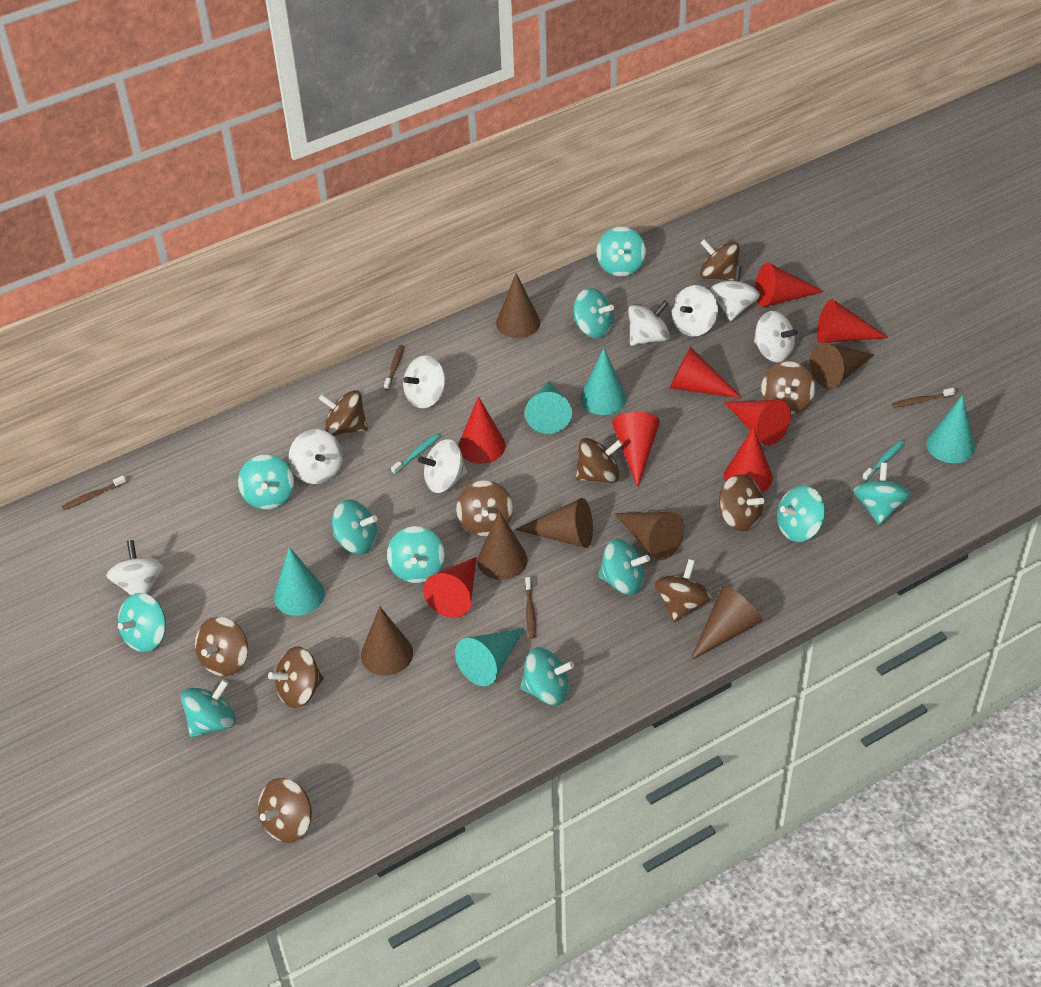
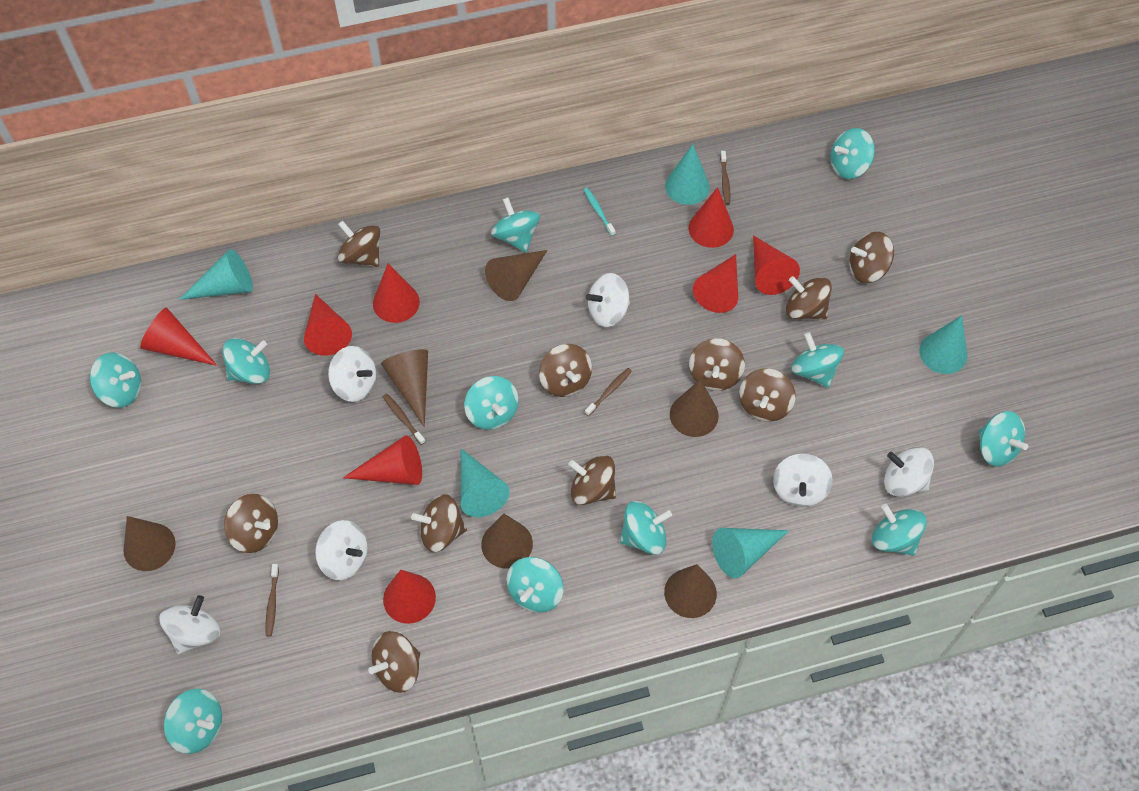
brown cone: 7 -> 6
turquoise toothbrush: 2 -> 1
white spinning top: 8 -> 6

